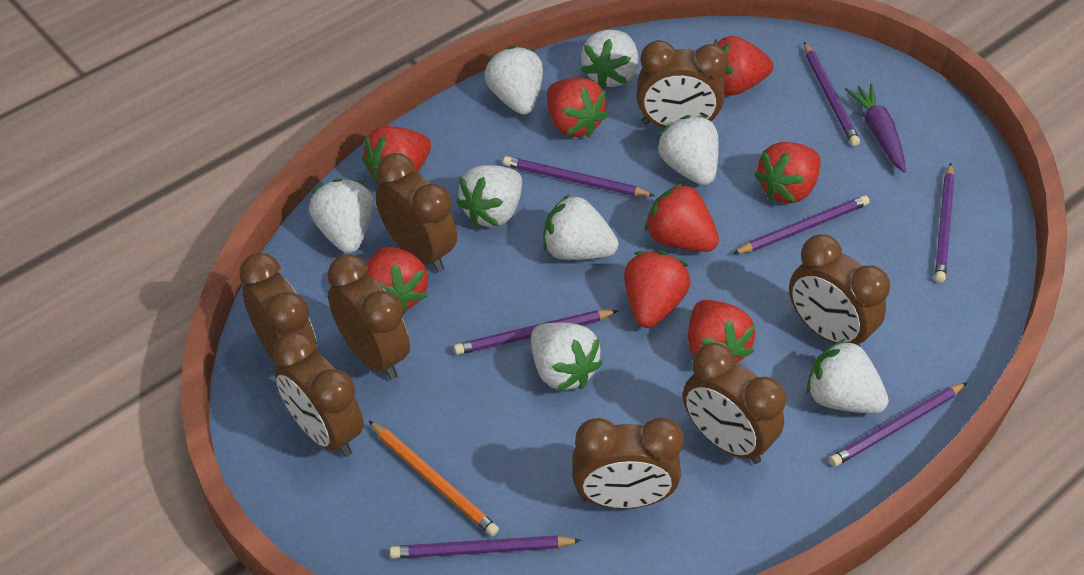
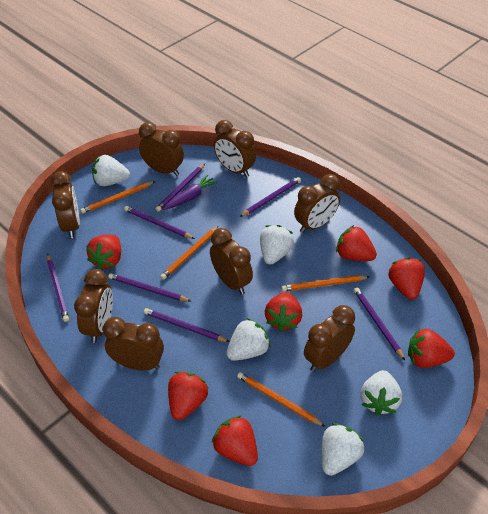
orange pencil: 1 -> 4
red strawberry: 8 -> 7
white strawberry: 8 -> 5

